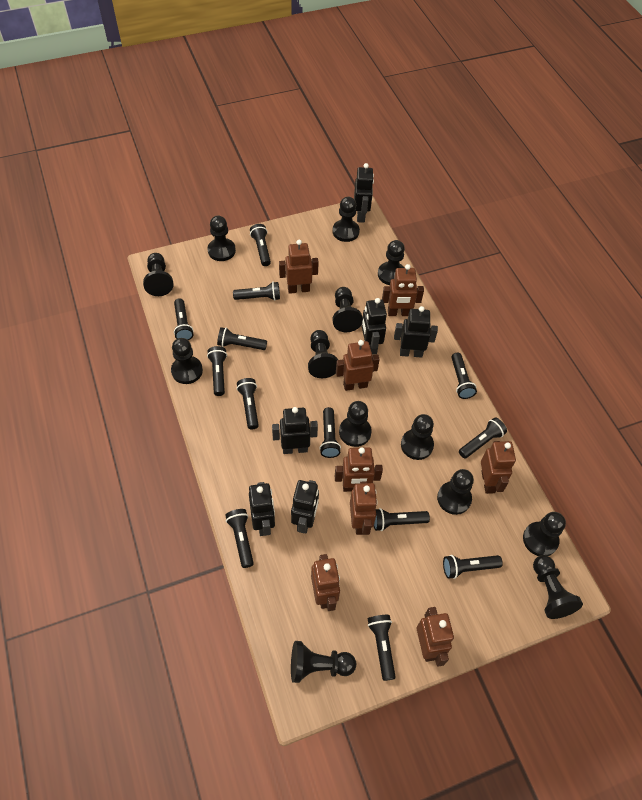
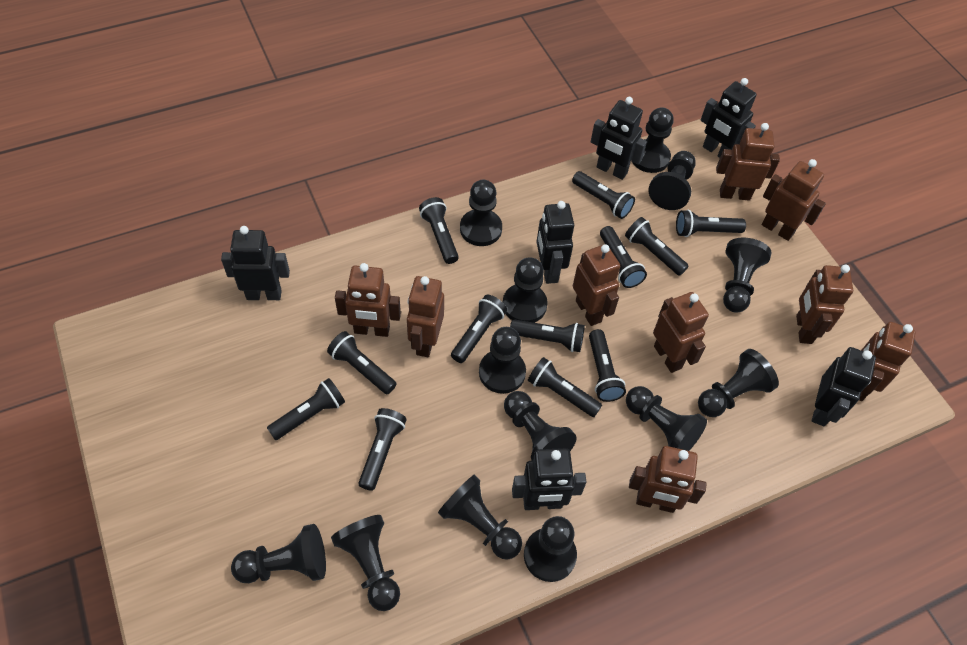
black flashlight: 13 -> 12
brown robot: 8 -> 9

